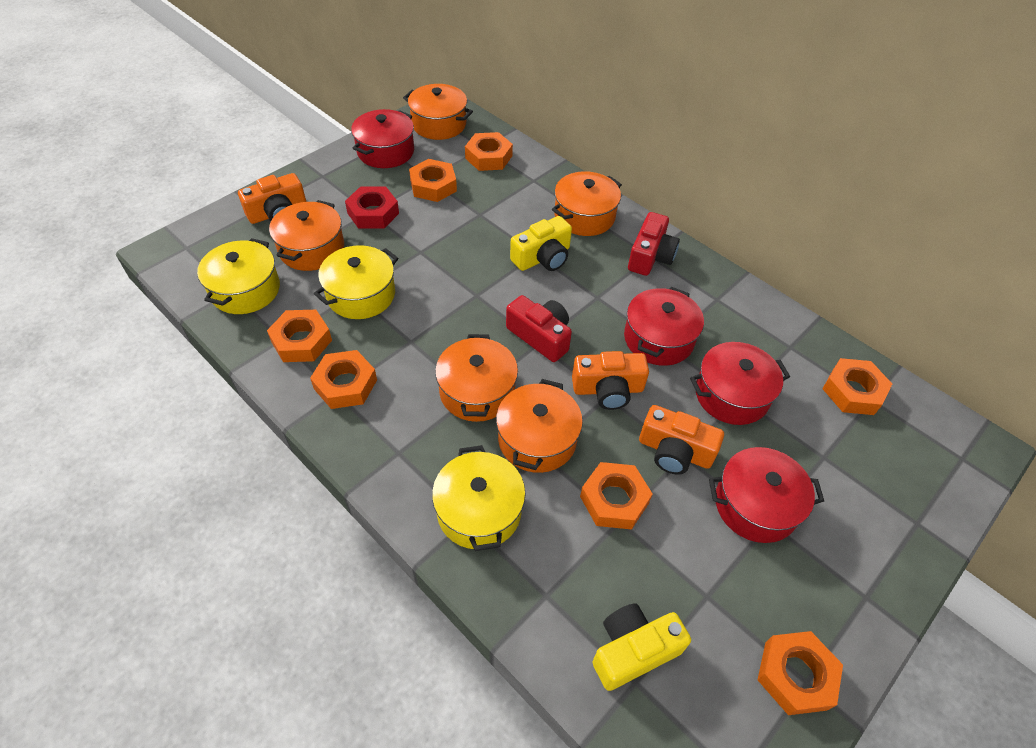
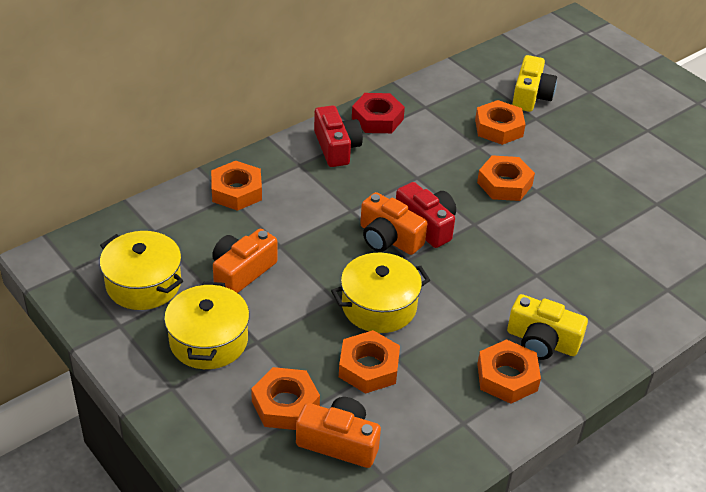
orange nut: 7 -> 6
orange pot: 5 -> 0
red pot: 4 -> 0

